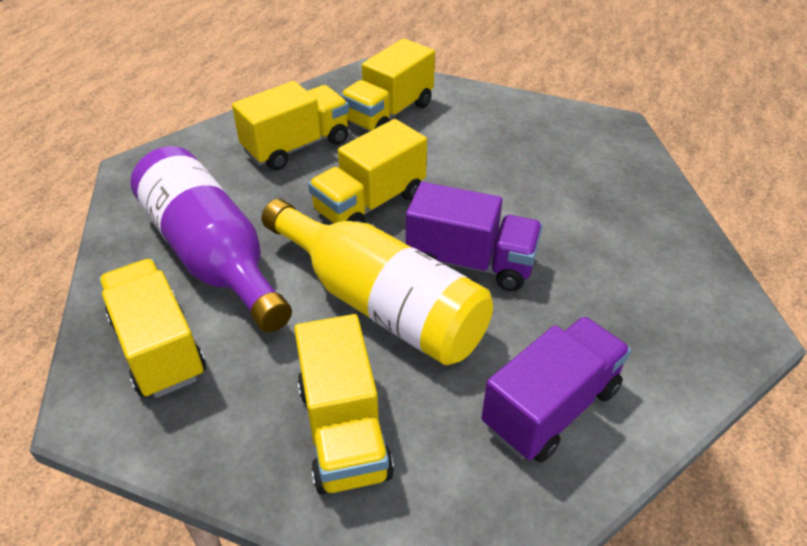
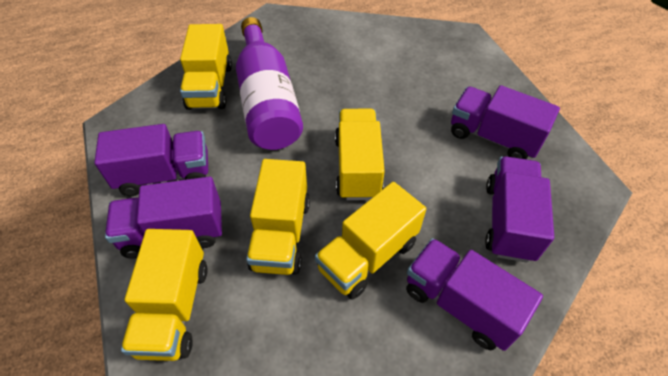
purple truck: 2 -> 5
yellow bottle: 1 -> 0

